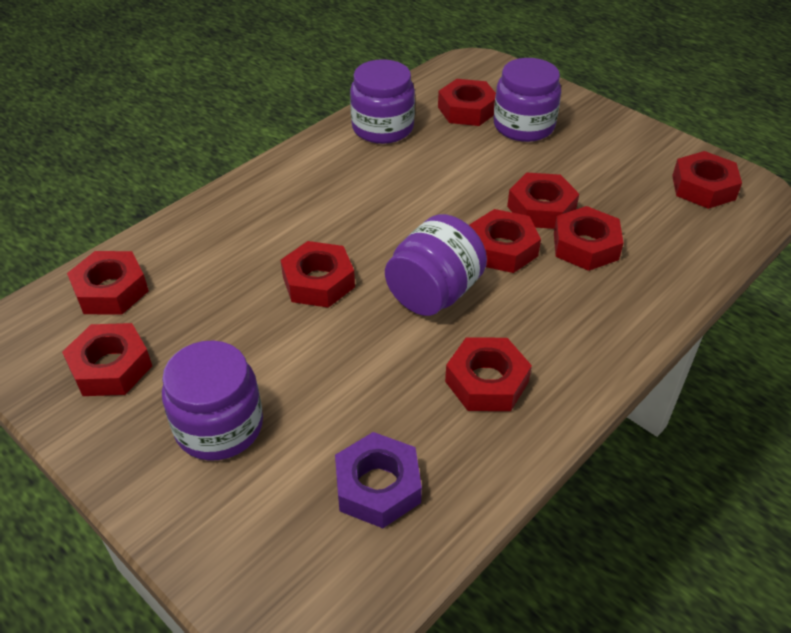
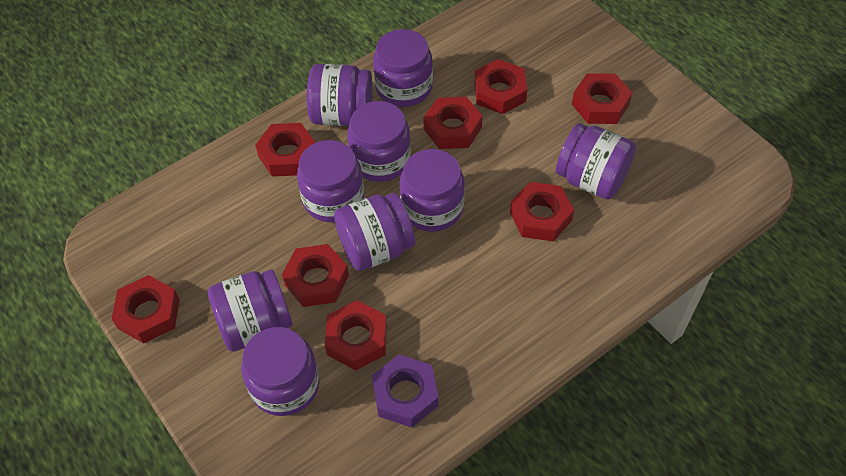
purple jar: 4 -> 9
red nut: 9 -> 8

